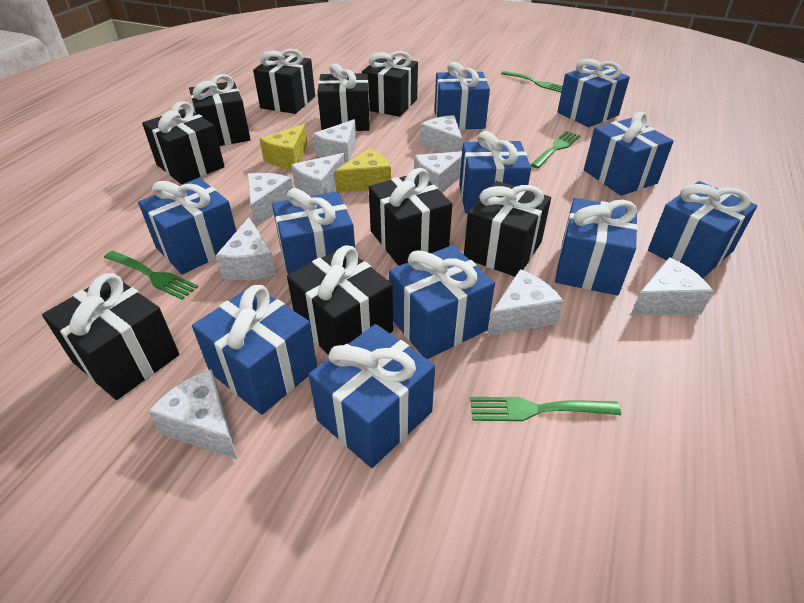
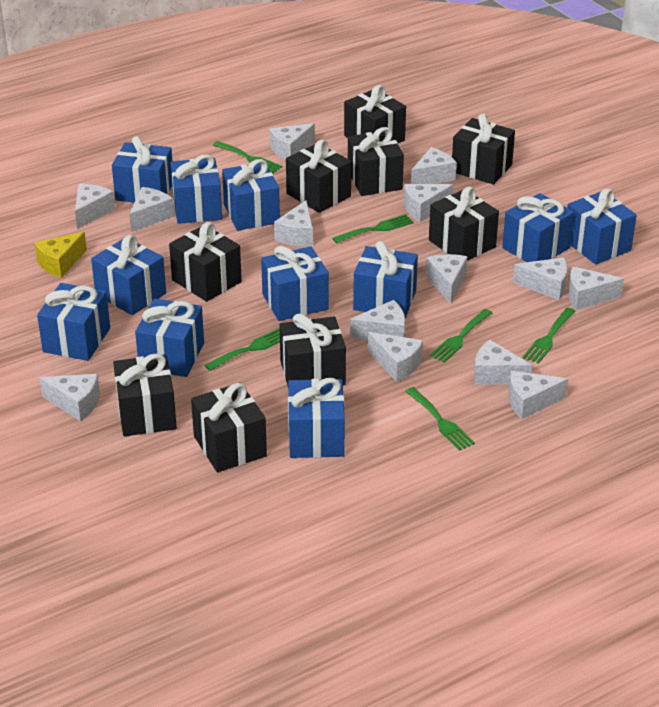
green fork: 4 -> 6
white cheese: 9 -> 14
yellow cheese: 2 -> 1

